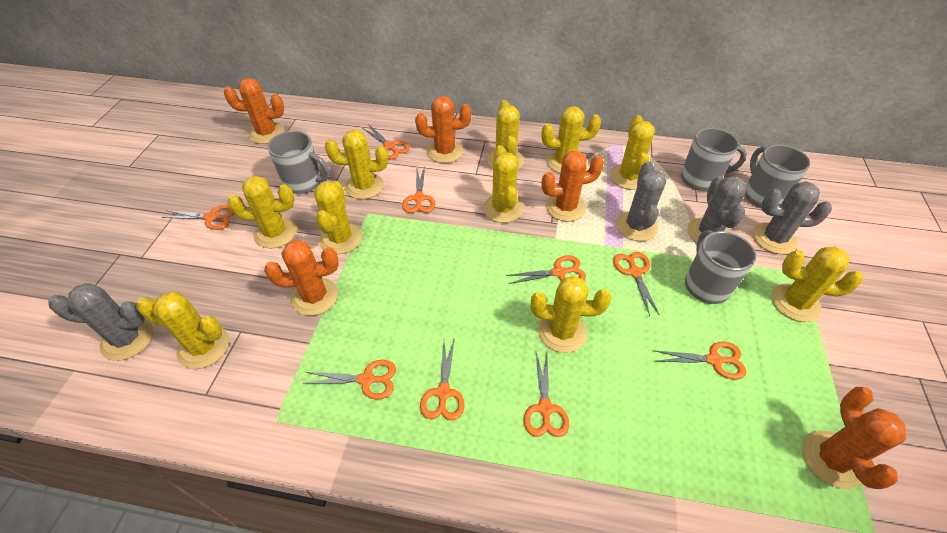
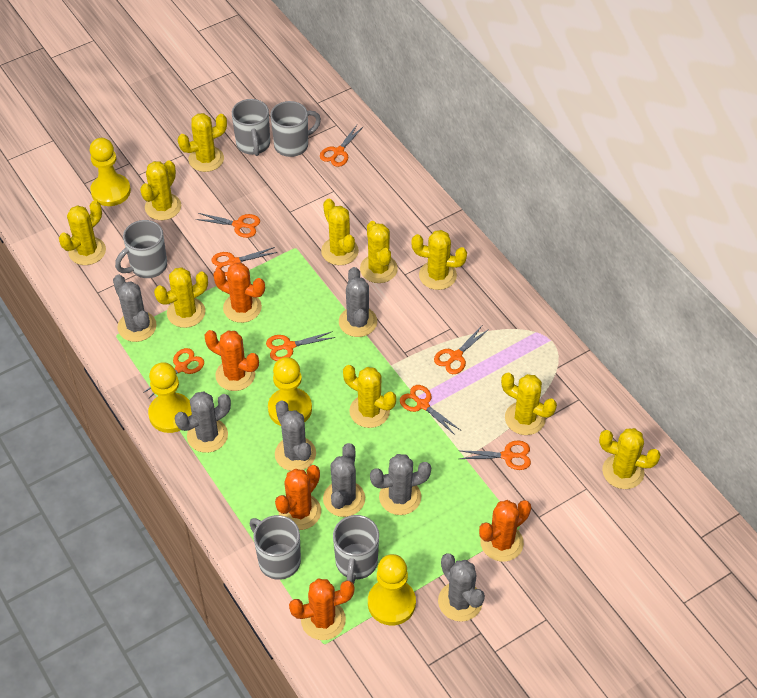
grey cactus: 4 -> 7
grey mug: 4 -> 5
orange scissors: 9 -> 8
yellow pawn: 0 -> 4

